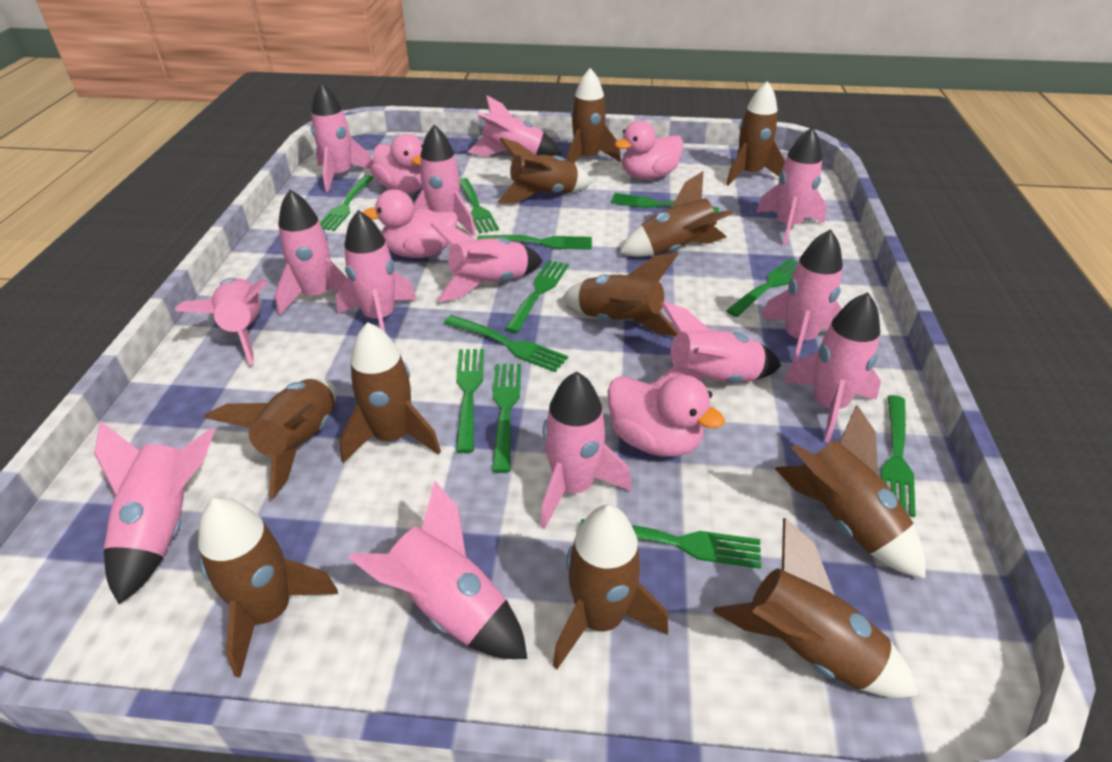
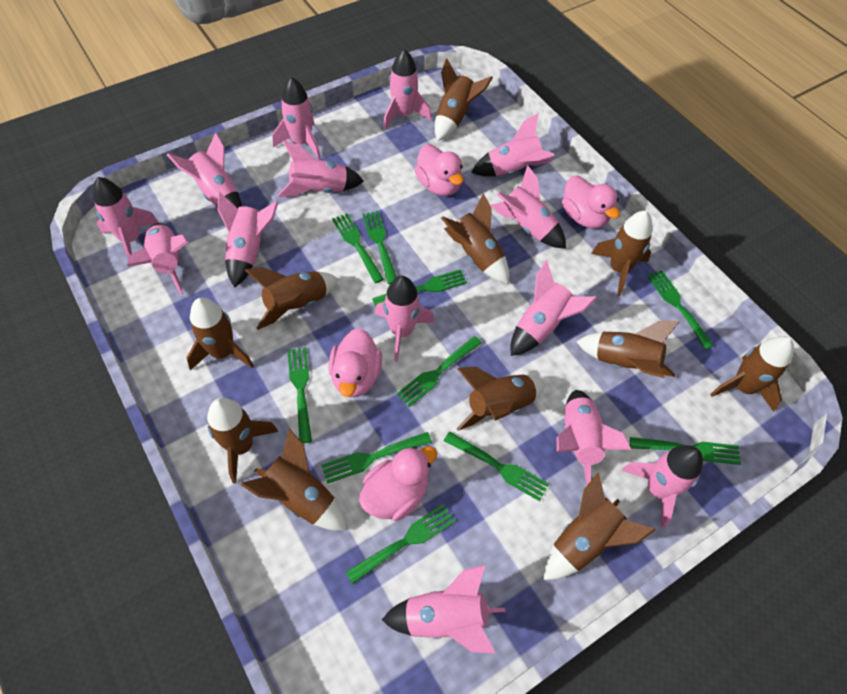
green fork: 11 -> 10

